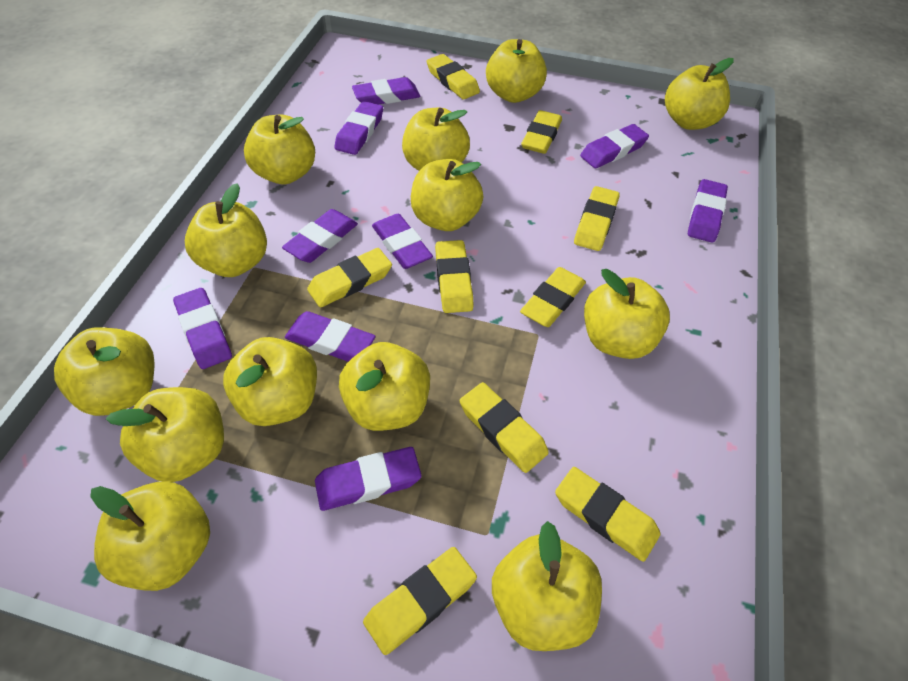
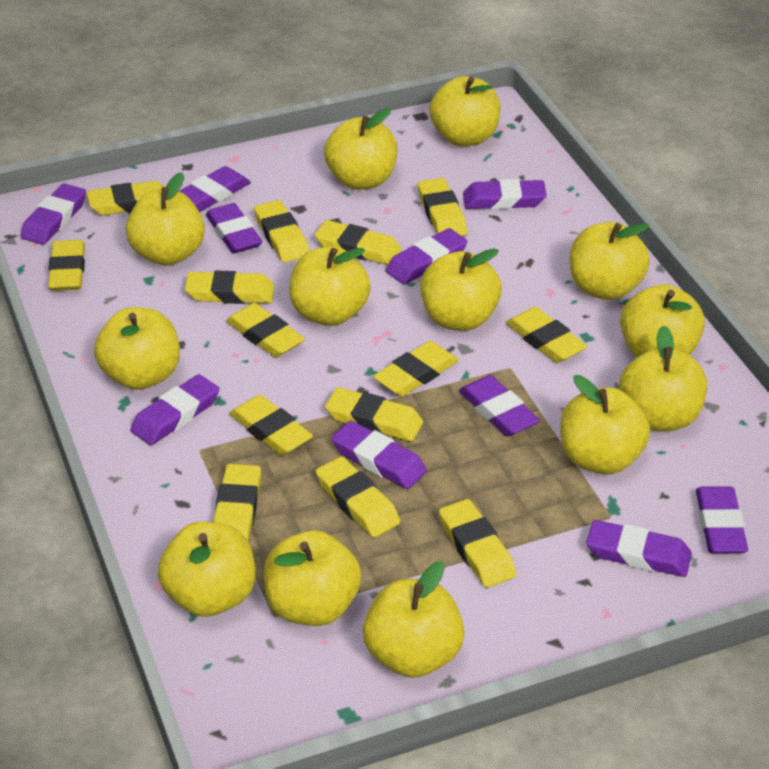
purple eraser: 9 -> 10
yellow eraser: 9 -> 14

